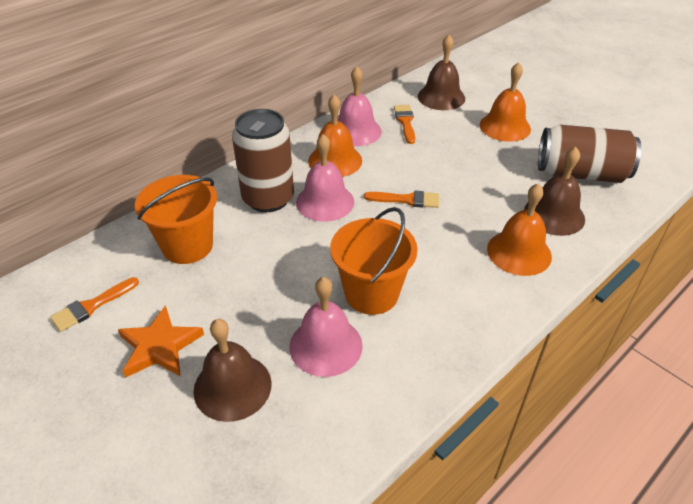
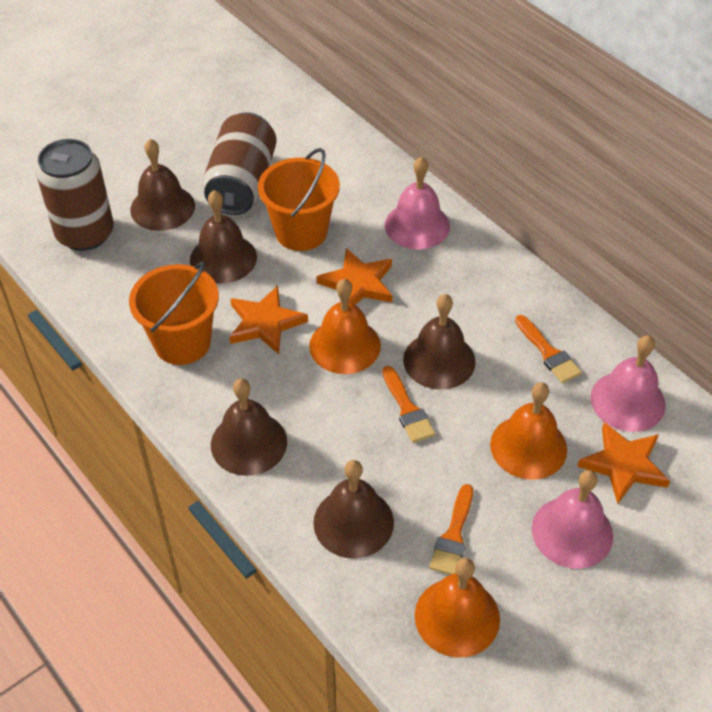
brown bell: 3 -> 5
orange star: 1 -> 3

